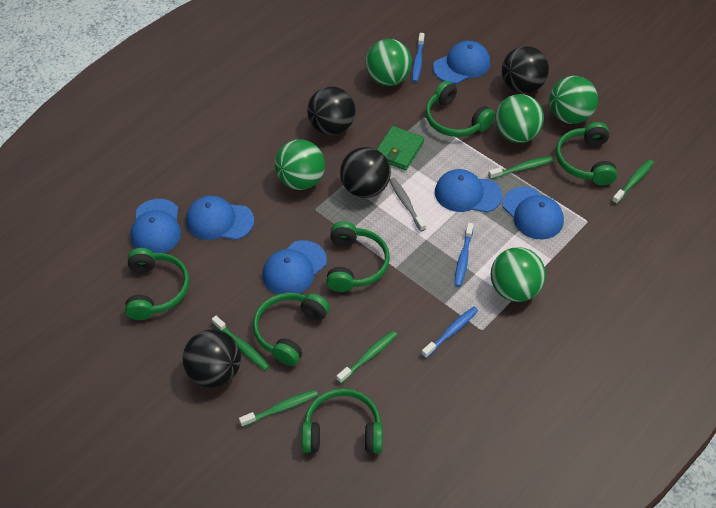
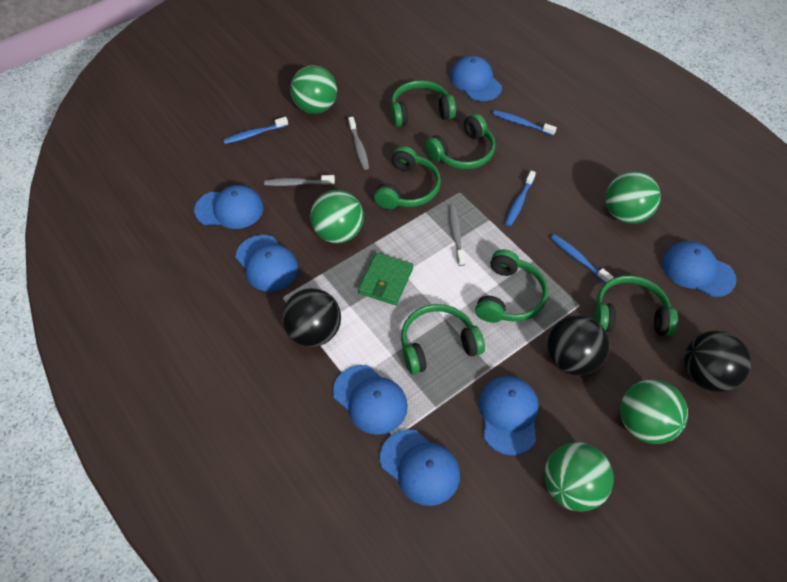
black ball: 4 -> 3
blue cap: 6 -> 7
blue toothbrush: 3 -> 4
green toothbrush: 5 -> 0
grey toothbrush: 1 -> 3

